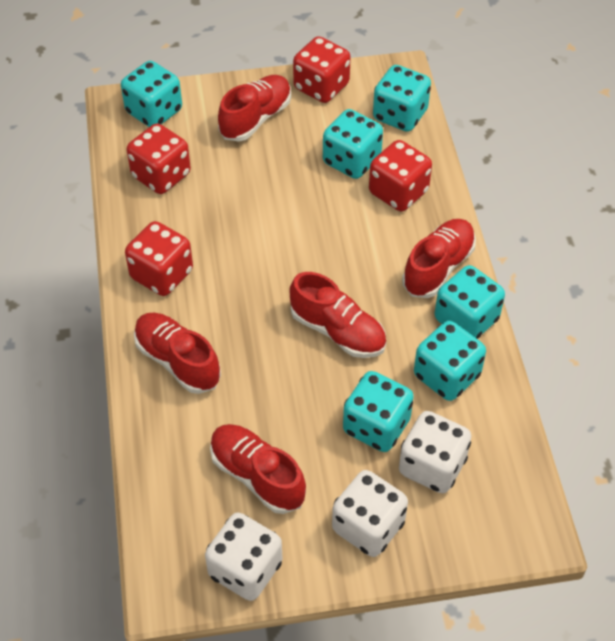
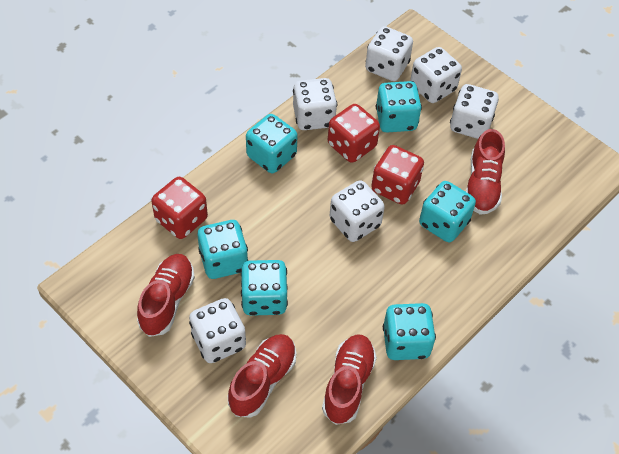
red dice: 4 -> 3
red shoe: 5 -> 4
white dice: 3 -> 6

